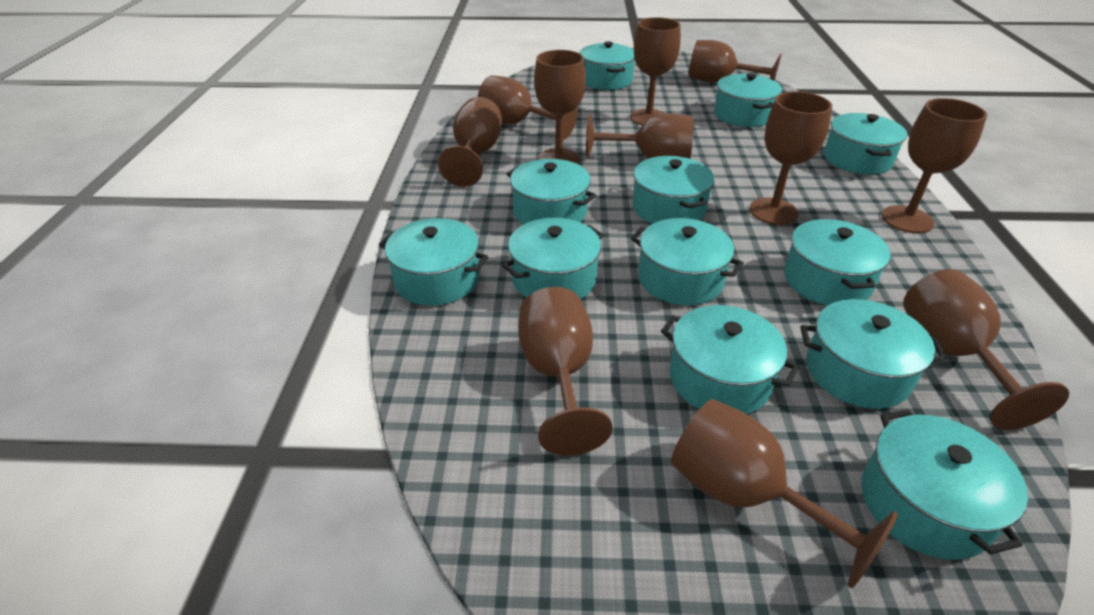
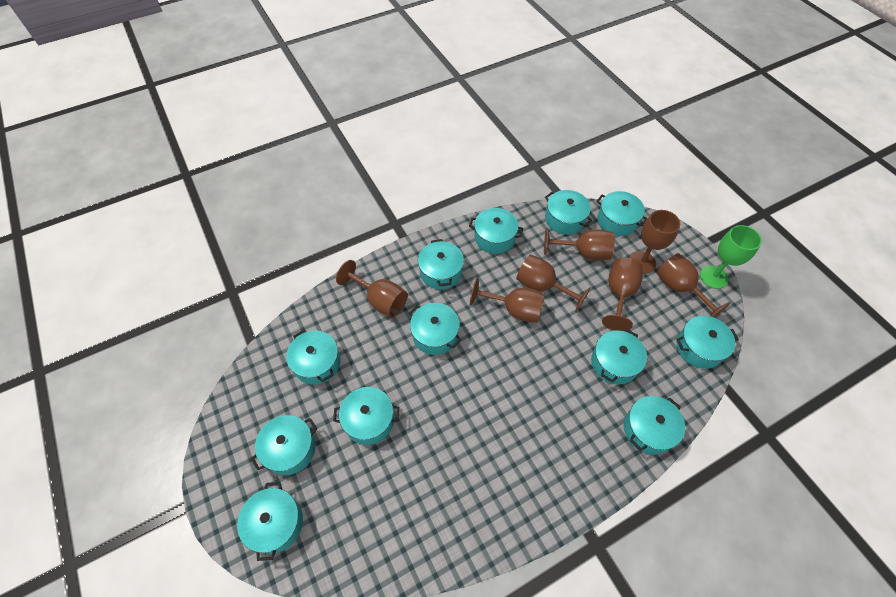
brown goblet: 11 -> 7
green goblet: 0 -> 1

